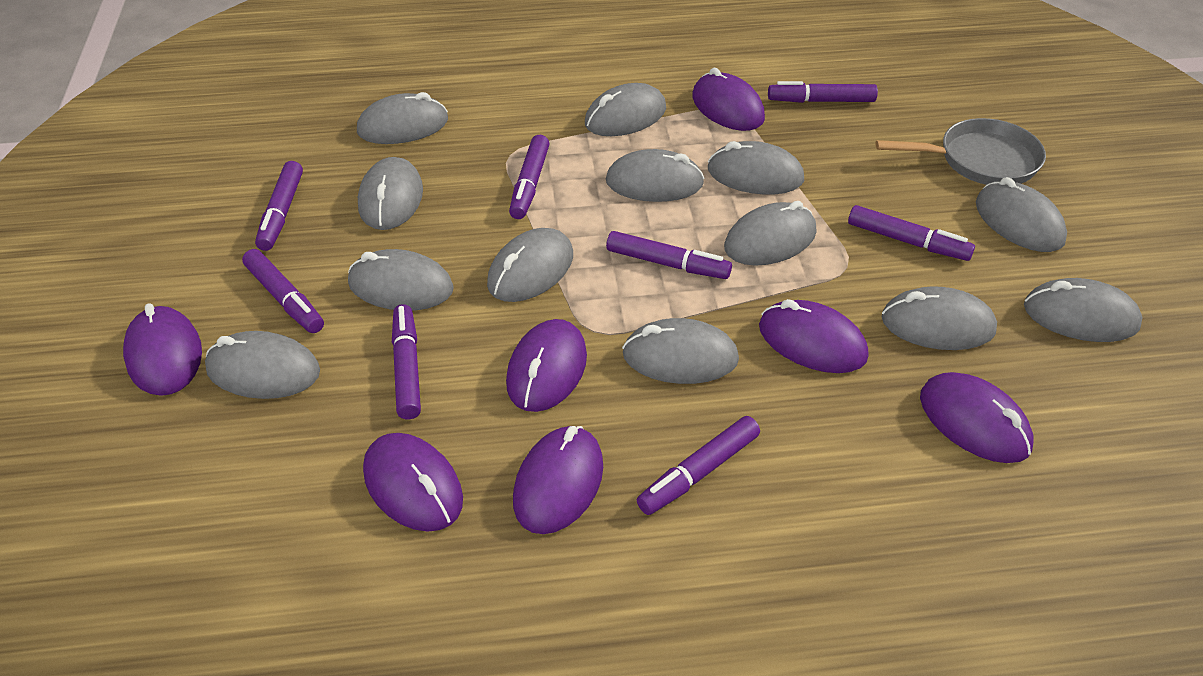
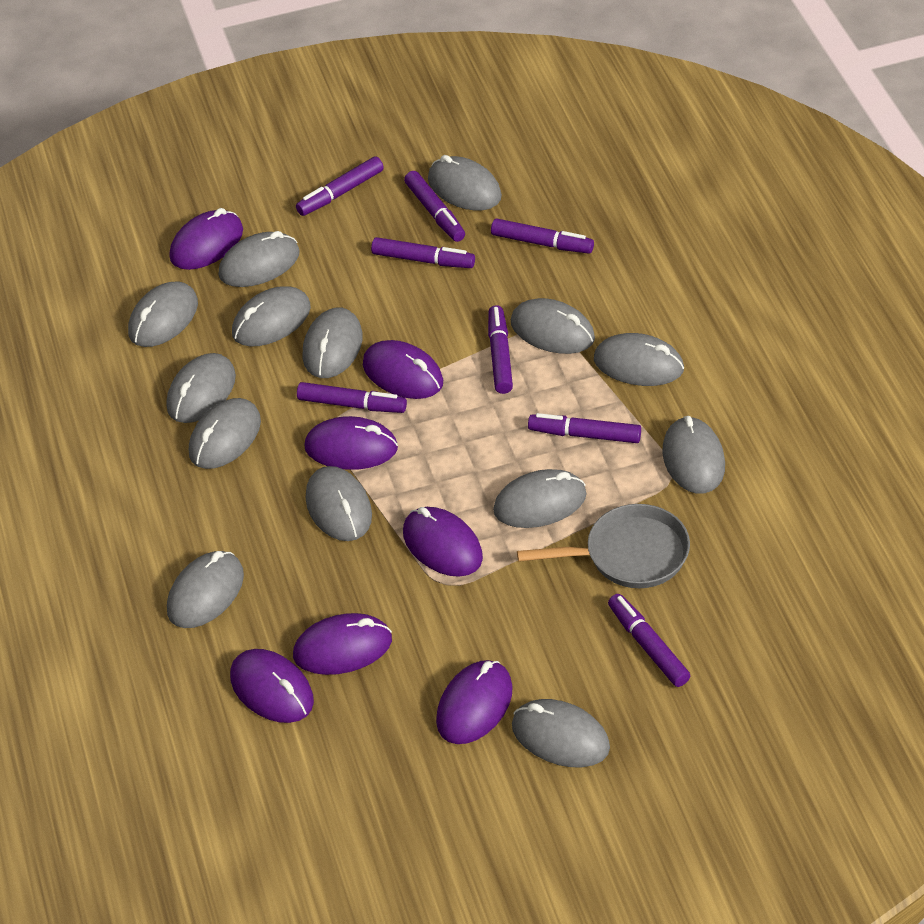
grey mouse: 13 -> 14

